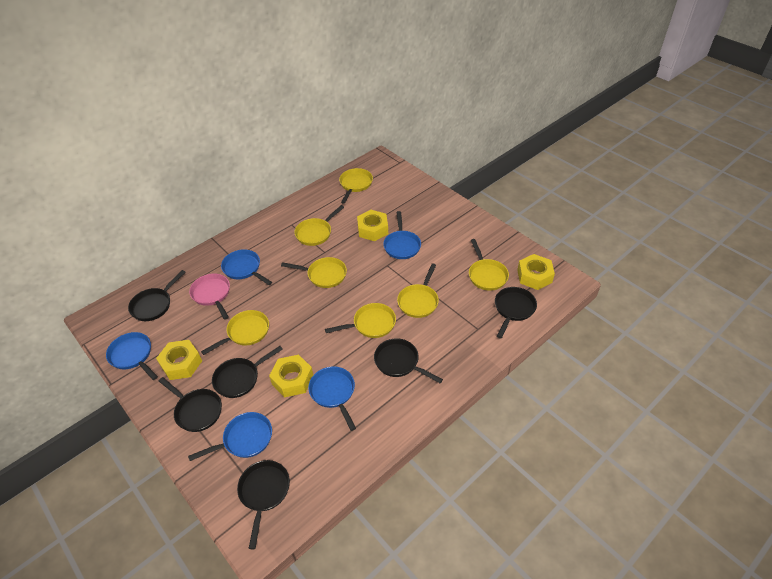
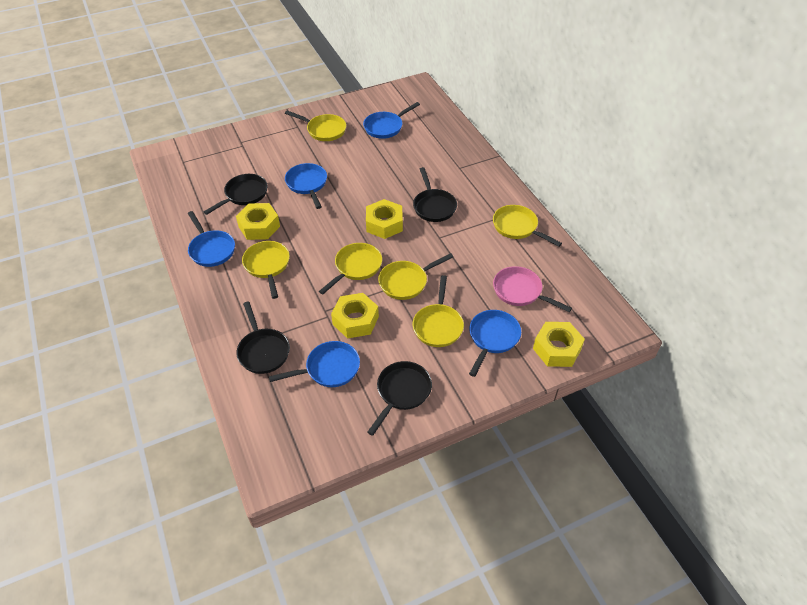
black pan: 6 -> 4
yellow pan: 7 -> 6

